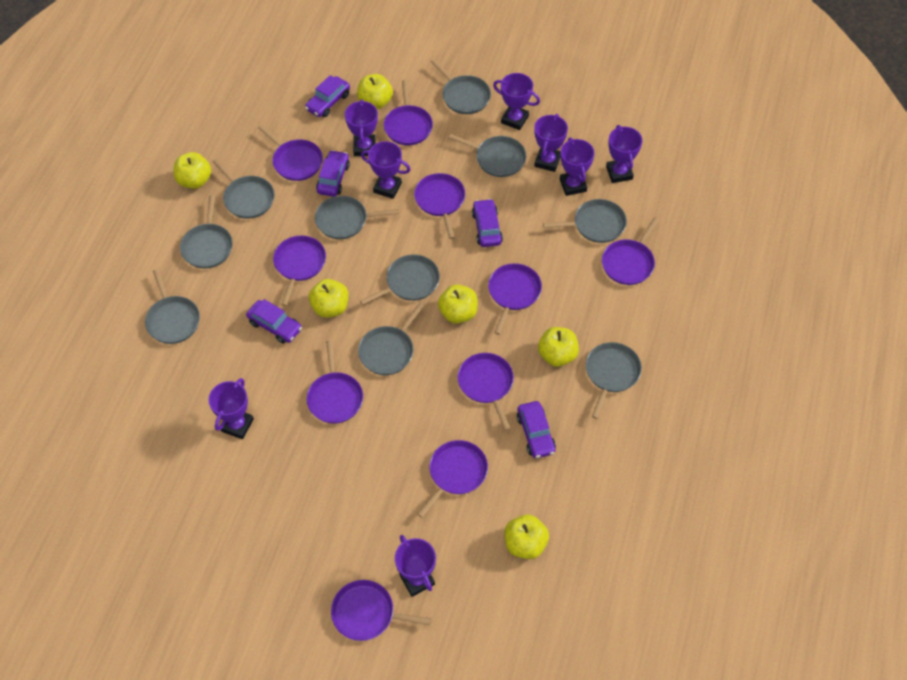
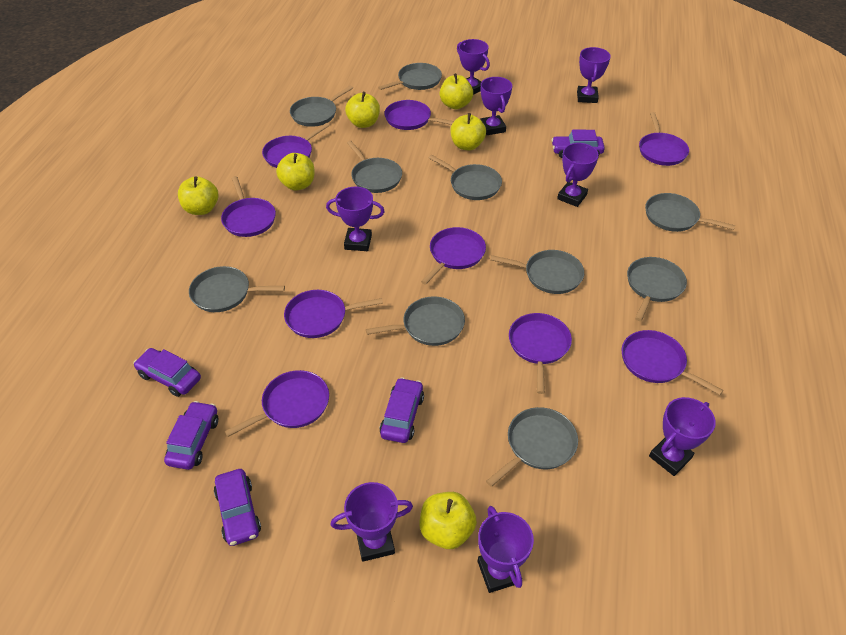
purple pan: 10 -> 9

